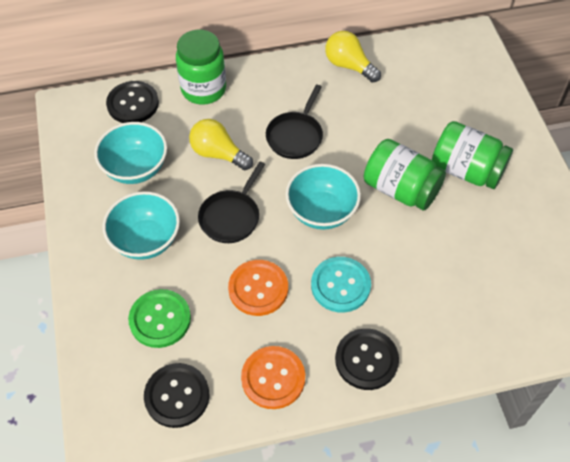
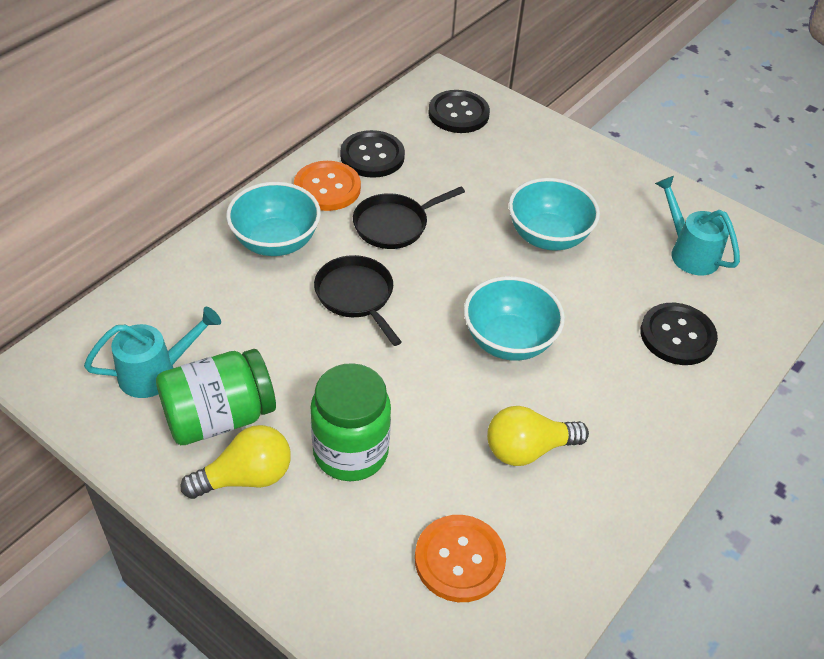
green button: 1 -> 0
green jar: 3 -> 2
turquoise button: 1 -> 0
turquoise watering can: 0 -> 2

